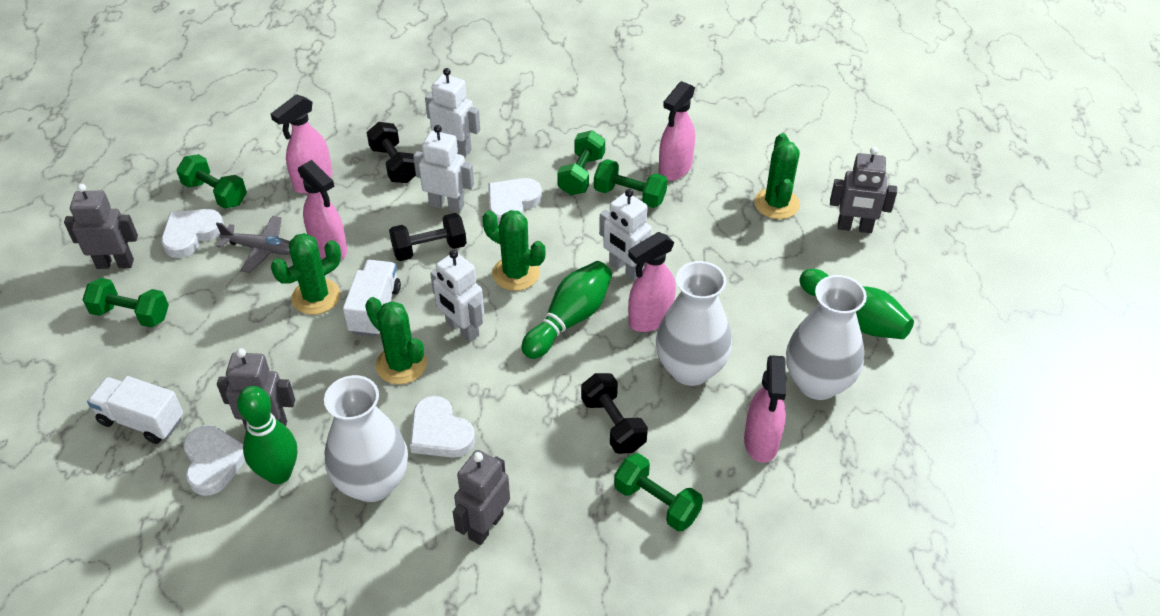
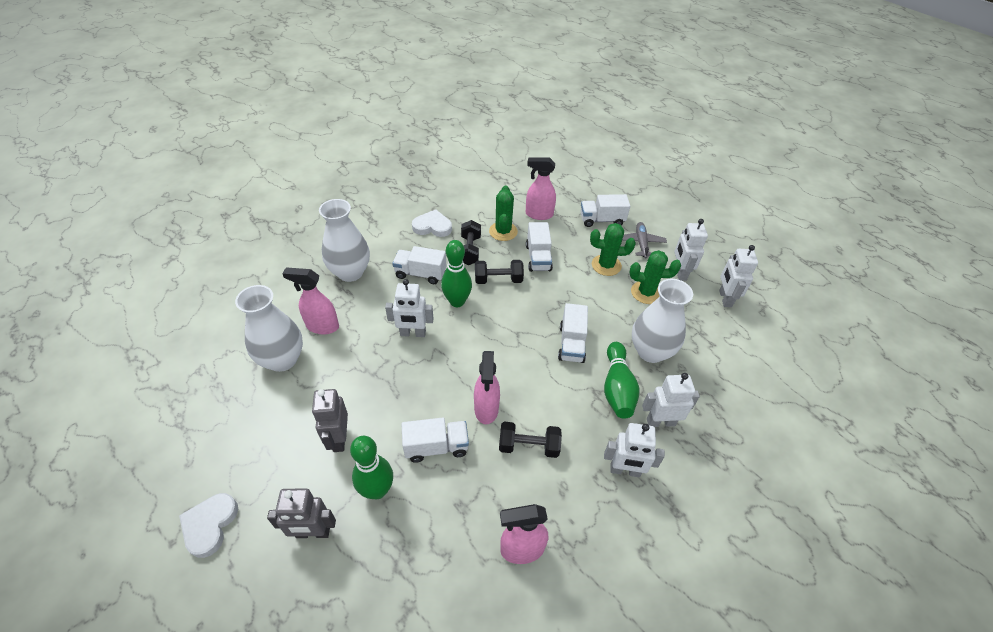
green cactus: 4 -> 3
green dumbbell: 5 -> 0
grey robot: 4 -> 2
pink spray bottle: 5 -> 4
white heart: 4 -> 2
white robot: 4 -> 5
white truck: 2 -> 5

